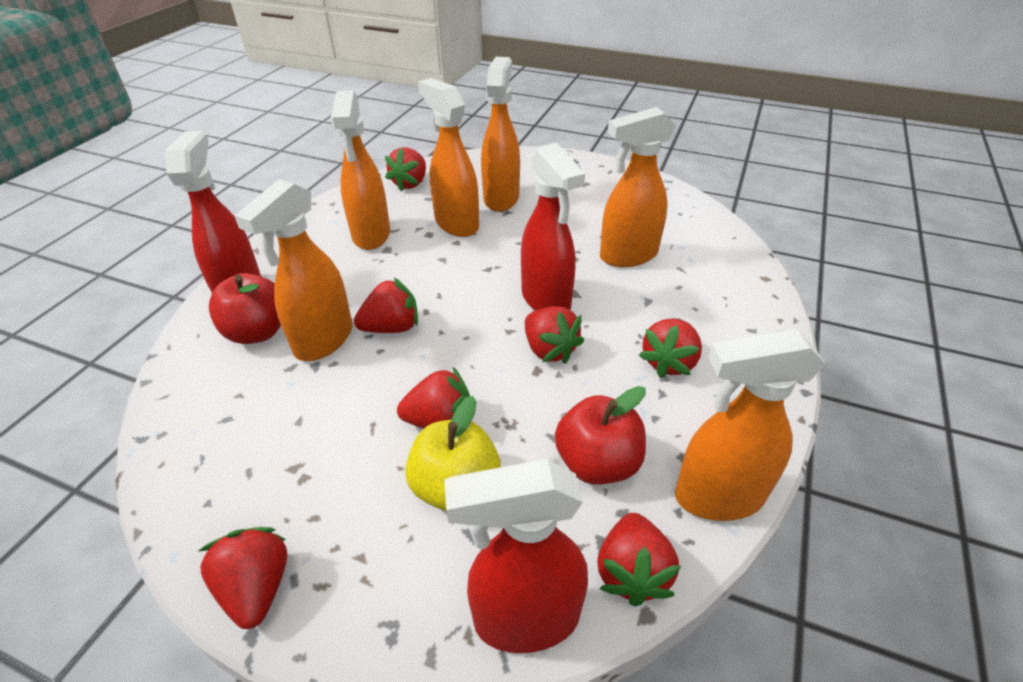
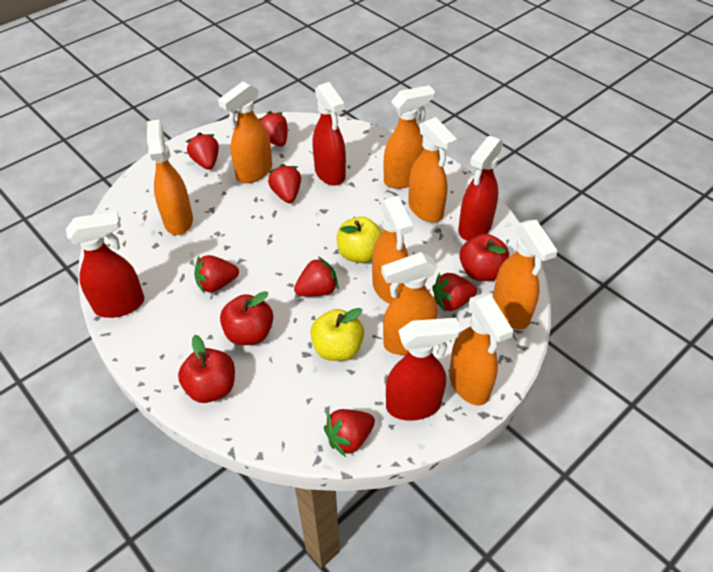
orange spray bottle: 6 -> 8
red apple: 2 -> 3
red spray bottle: 3 -> 4
yellow apple: 1 -> 2

